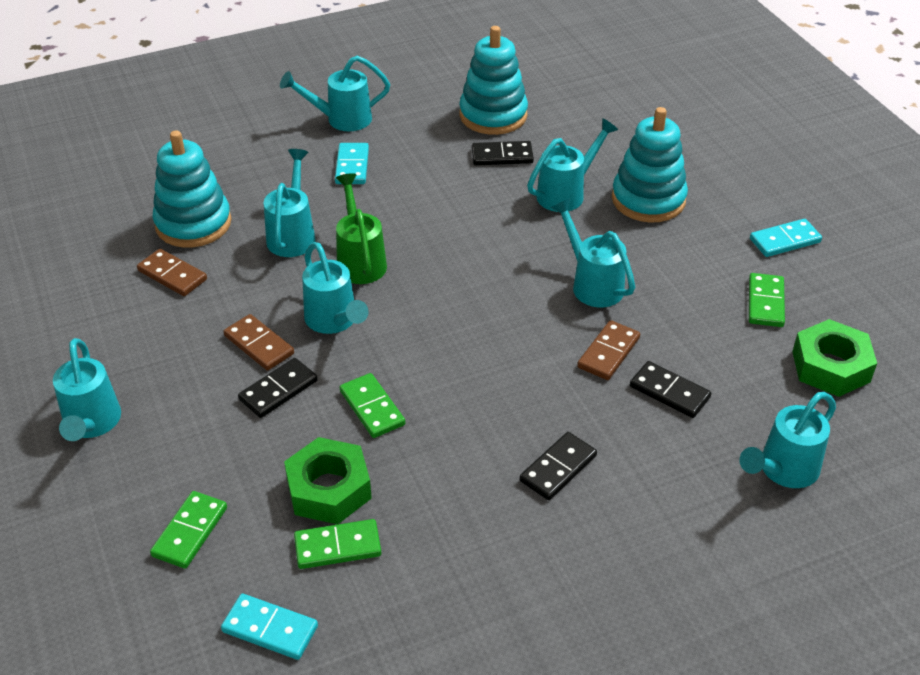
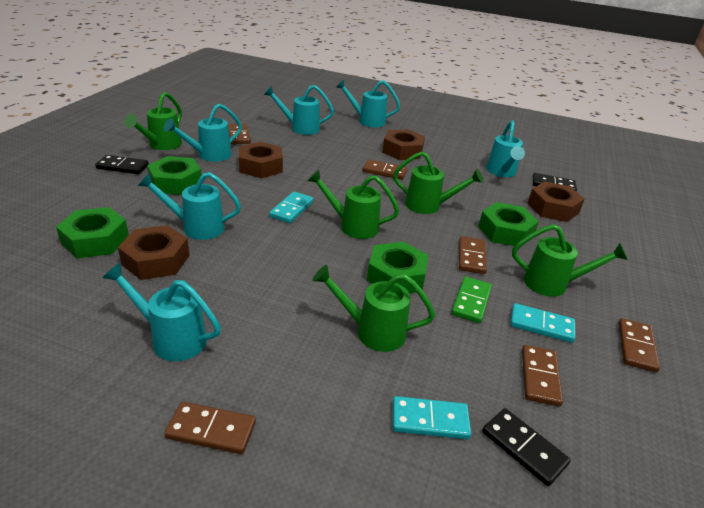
black domino: 4 -> 3
brown domino: 3 -> 6
brown nut: 0 -> 4
green domino: 4 -> 1
green nut: 2 -> 4
green watering can: 1 -> 5
turquoise stacking toy: 3 -> 0
turquoise watering can: 7 -> 6

